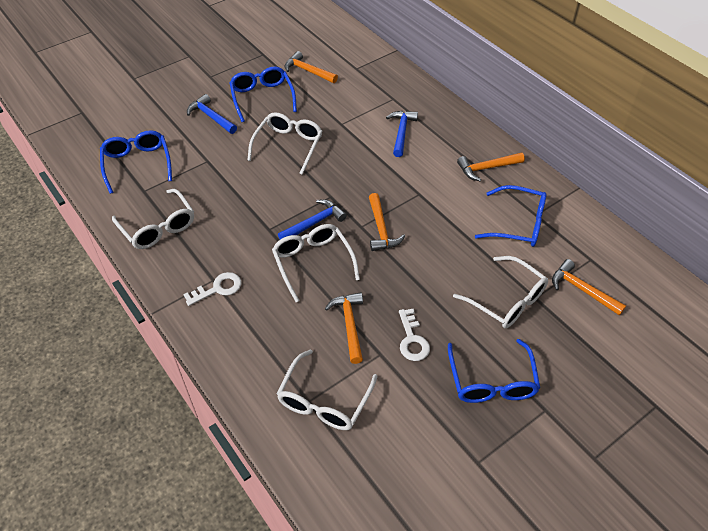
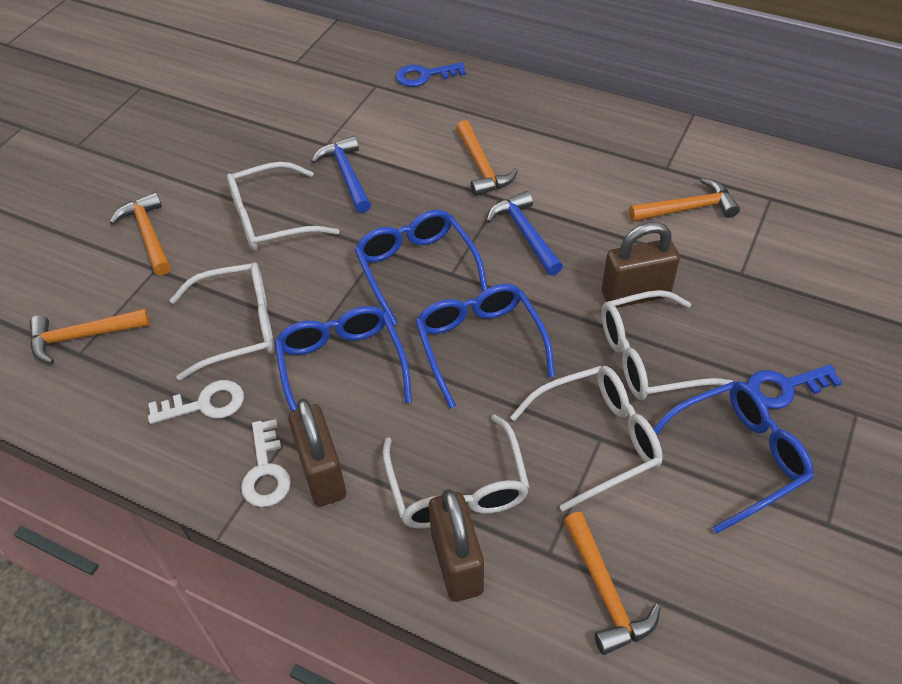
blue hammer: 3 -> 2
blue key: 0 -> 2
brown padlock: 0 -> 3

